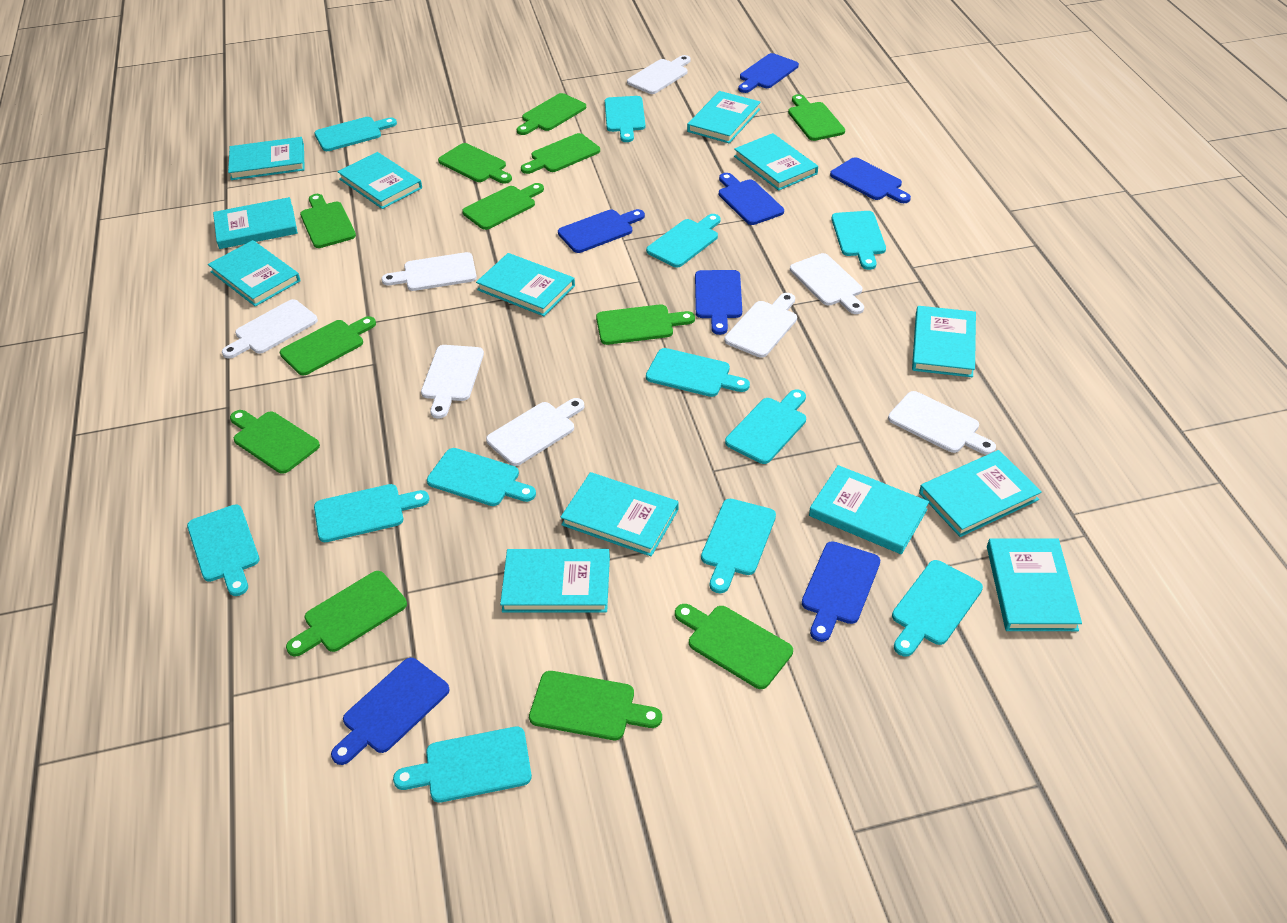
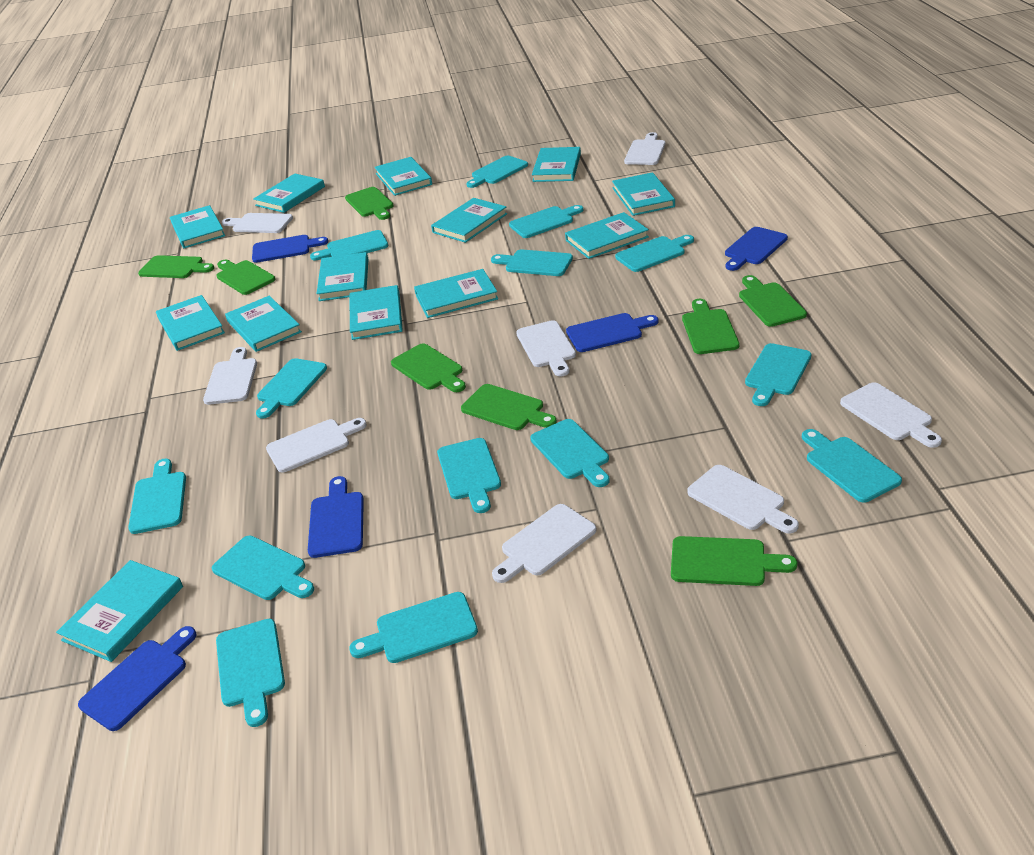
blue cutting board: 7 -> 5
green cutting board: 12 -> 8
turquoise cutting board: 12 -> 14

